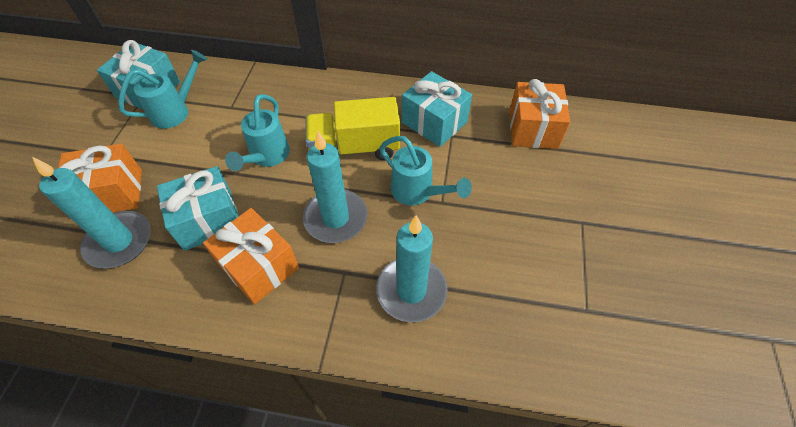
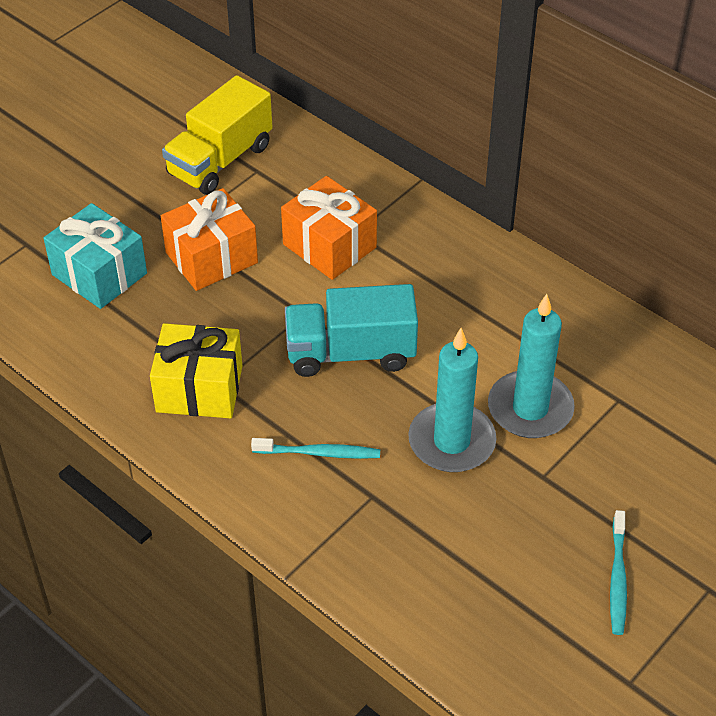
orange gift: 3 -> 2
turquoise candle: 3 -> 2
turquoise gift: 3 -> 1
turquoise toothbrush: 0 -> 2
turquoise truck: 0 -> 1
turquoise watering can: 3 -> 0
yellow gift: 0 -> 1

